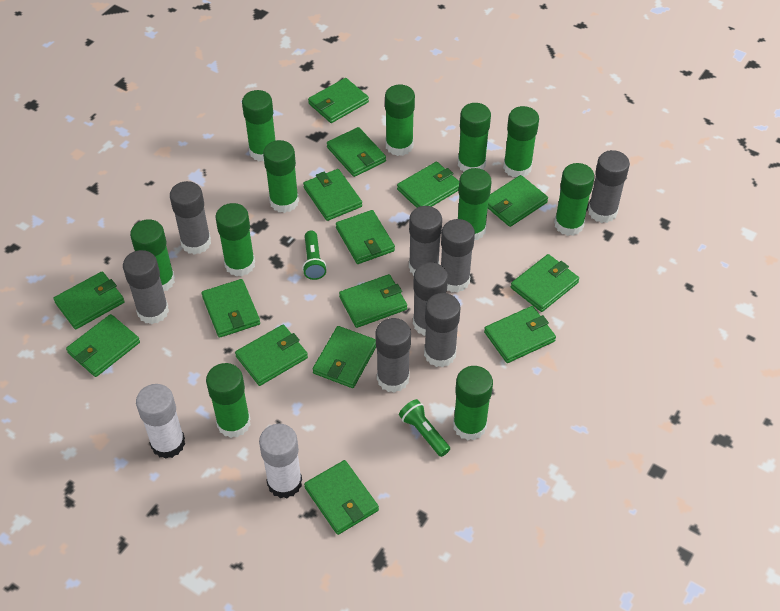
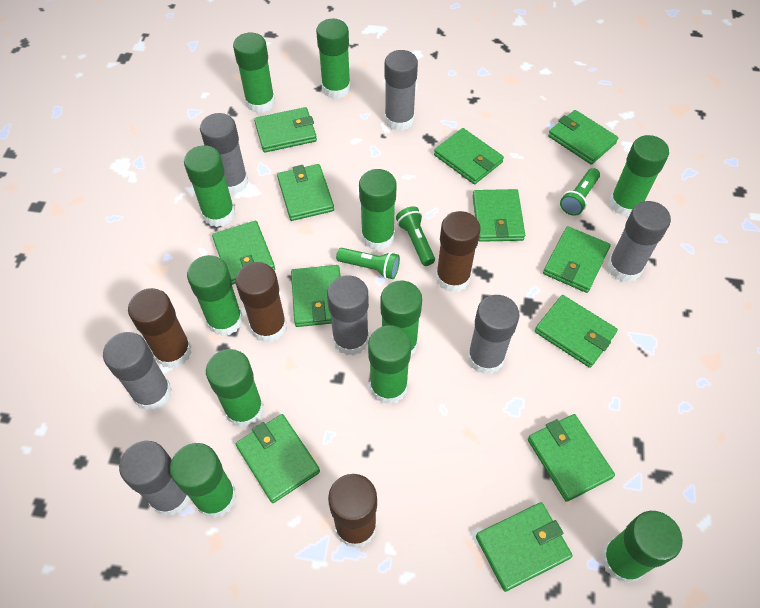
brown glue stick: 0 -> 4
green flashlight: 2 -> 3
green wallet: 15 -> 12
grey glue stick: 8 -> 7
white glue stick: 2 -> 0

